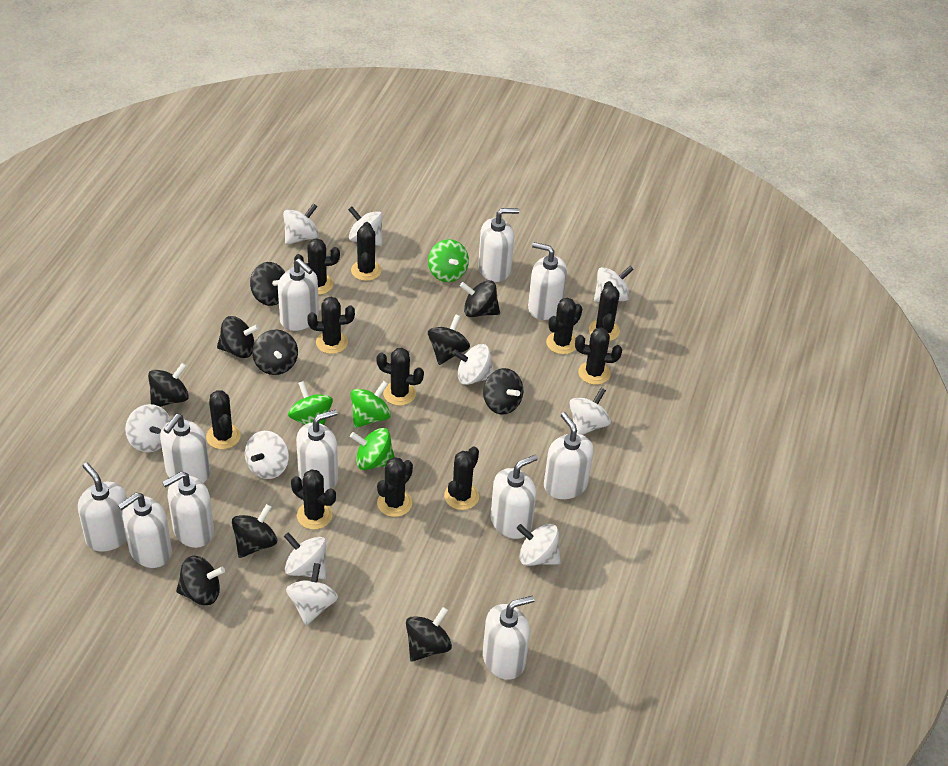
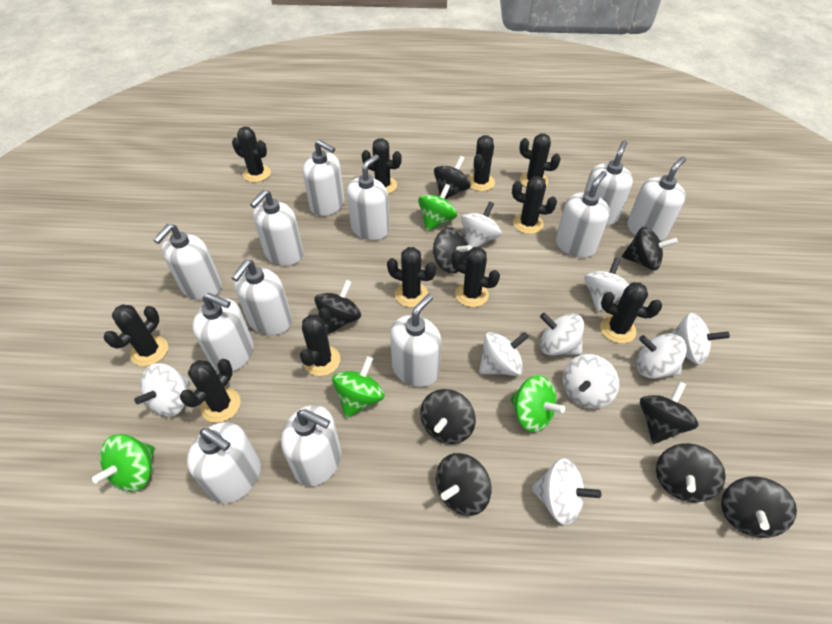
black spinning top: 10 -> 9
white soap dispenser: 11 -> 12
white spinning top: 10 -> 9

